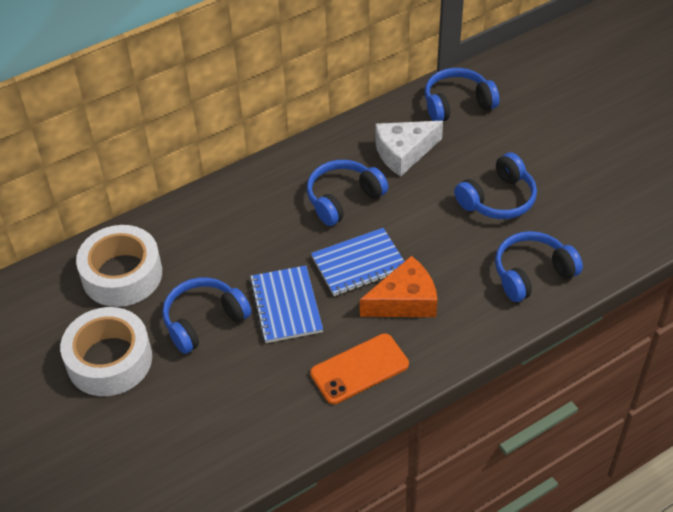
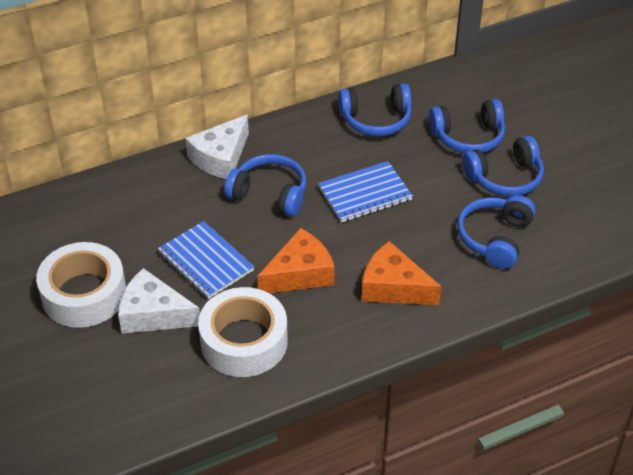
orange cheese: 1 -> 2
orange phone: 1 -> 0
white cheese: 1 -> 2

